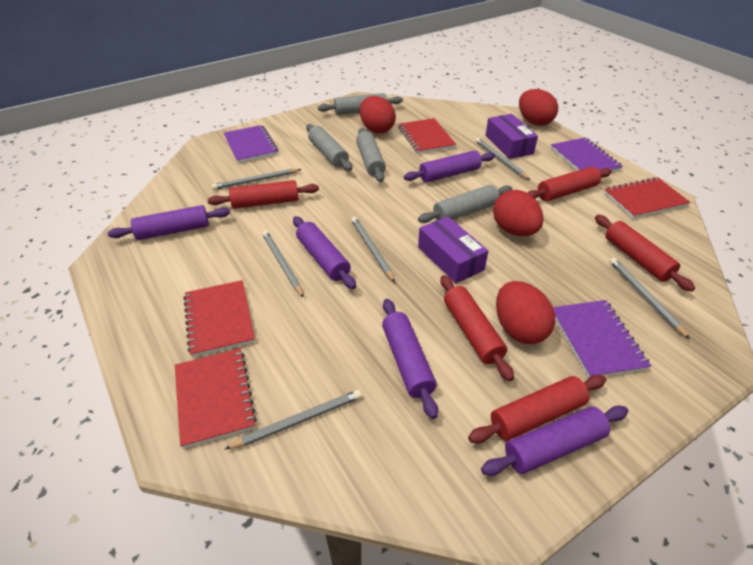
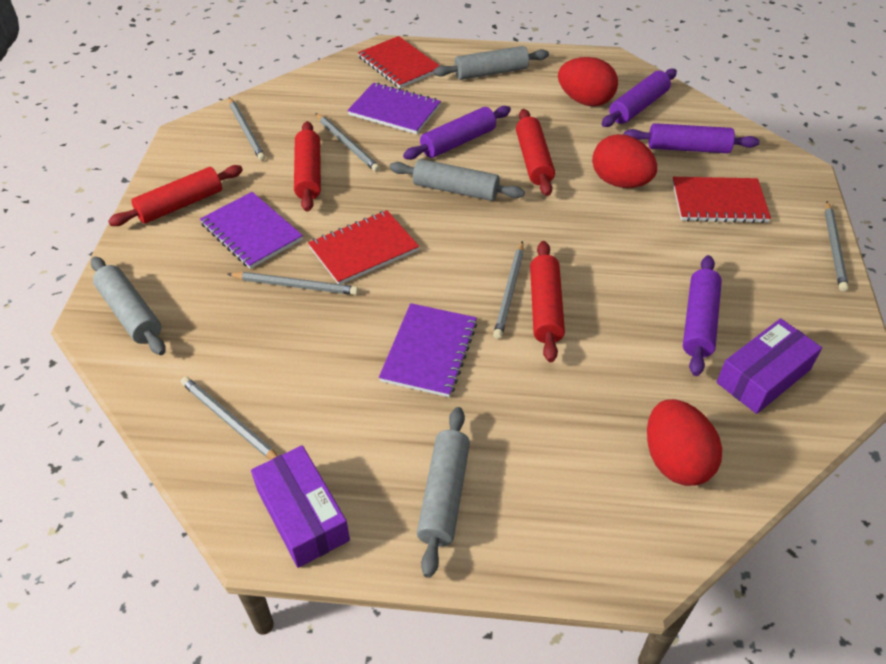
purple rolling pin: 5 -> 4
red egg: 4 -> 3
red notebook: 4 -> 3
red rolling pin: 5 -> 4

